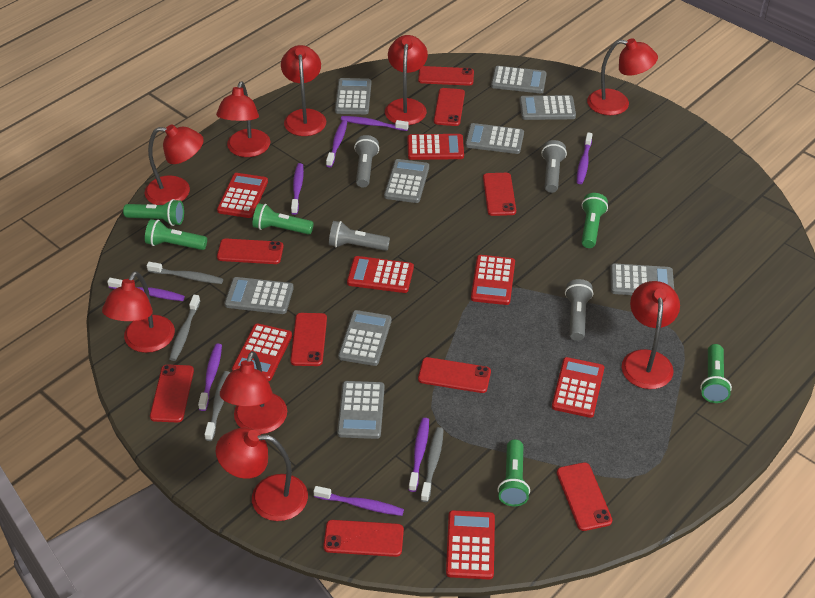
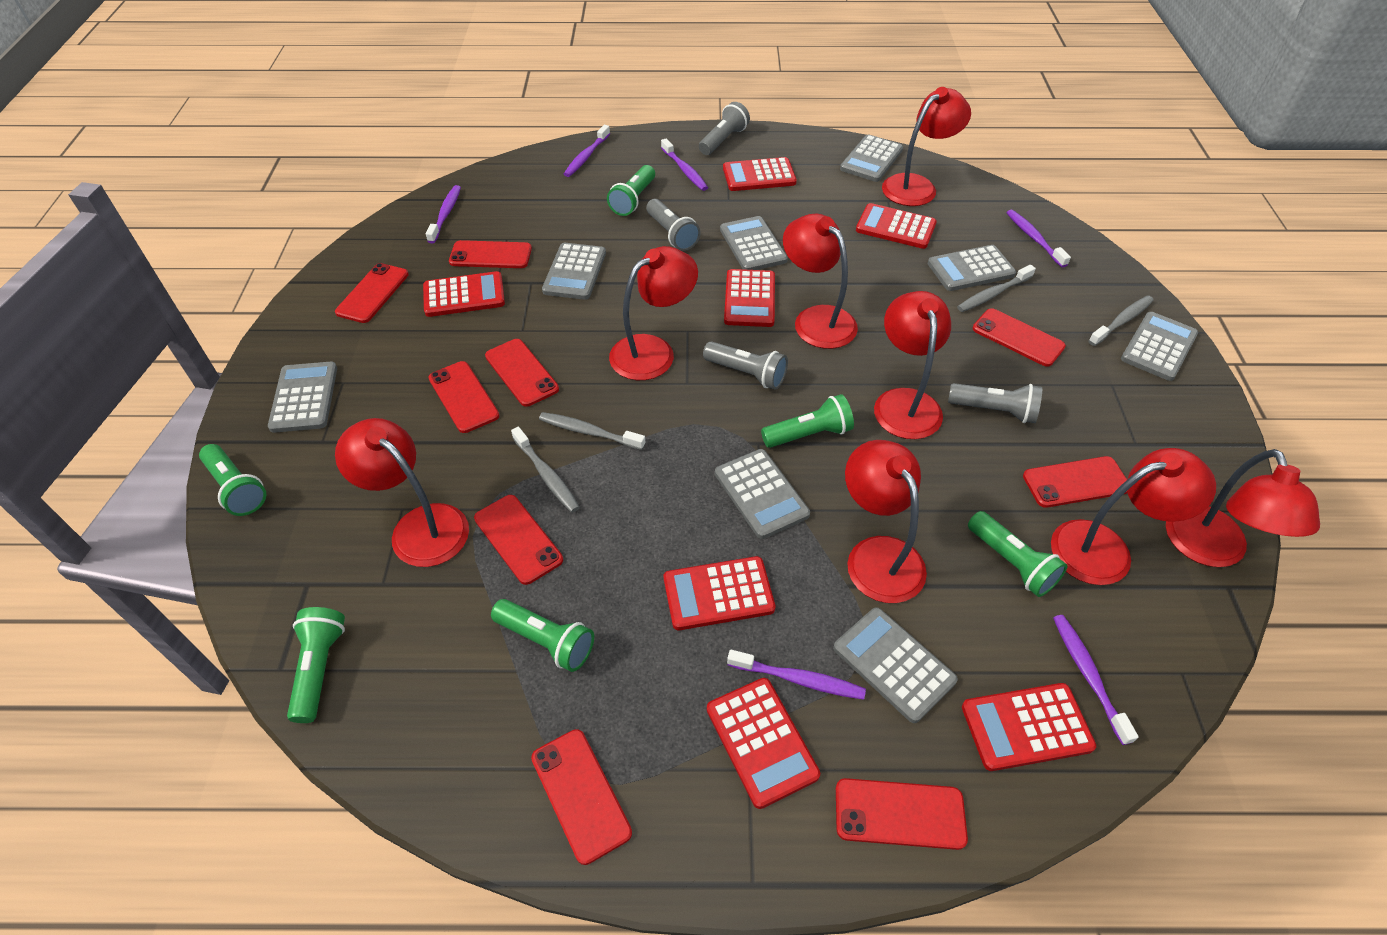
grey calculator: 9 -> 8
purple toothbrush: 8 -> 6
red lamp: 9 -> 8

